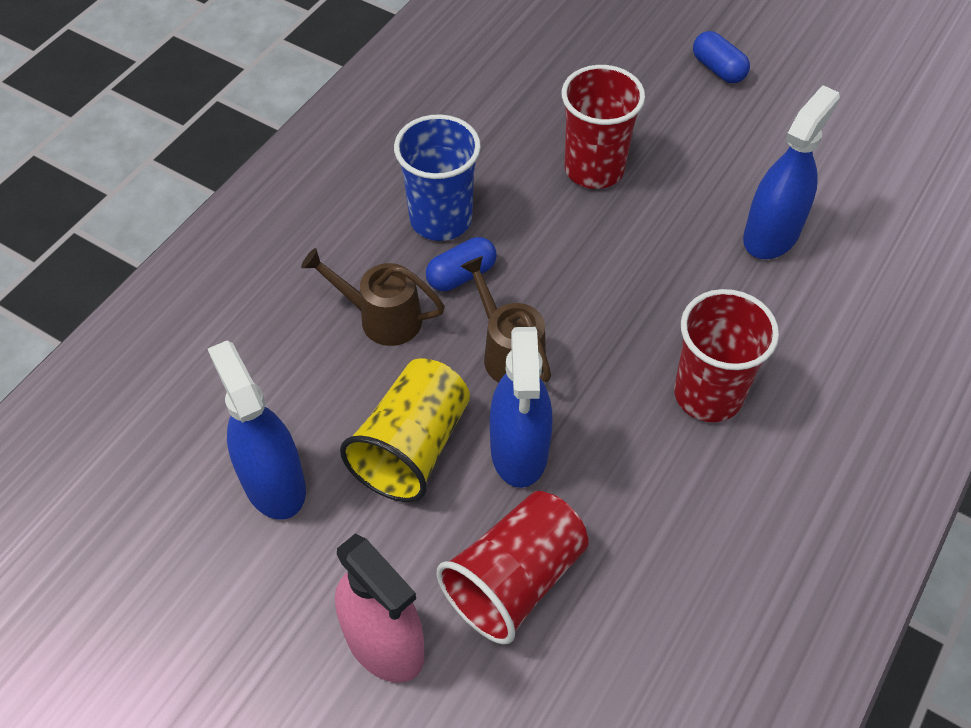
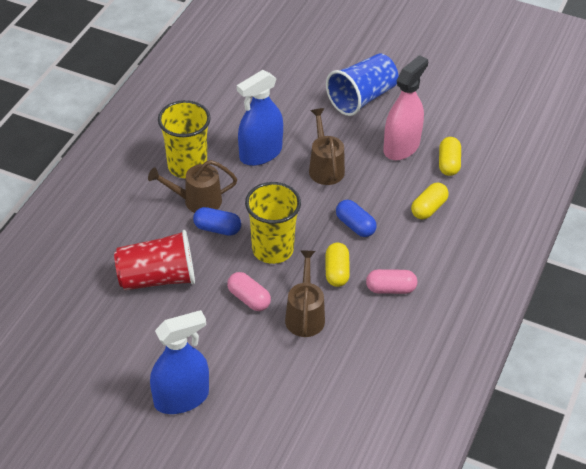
blue spray bottle: 3 -> 2
brown watering can: 2 -> 3
pink capsule: 0 -> 2
red cup: 3 -> 1
yellow capsule: 0 -> 3
yellow cup: 1 -> 2

